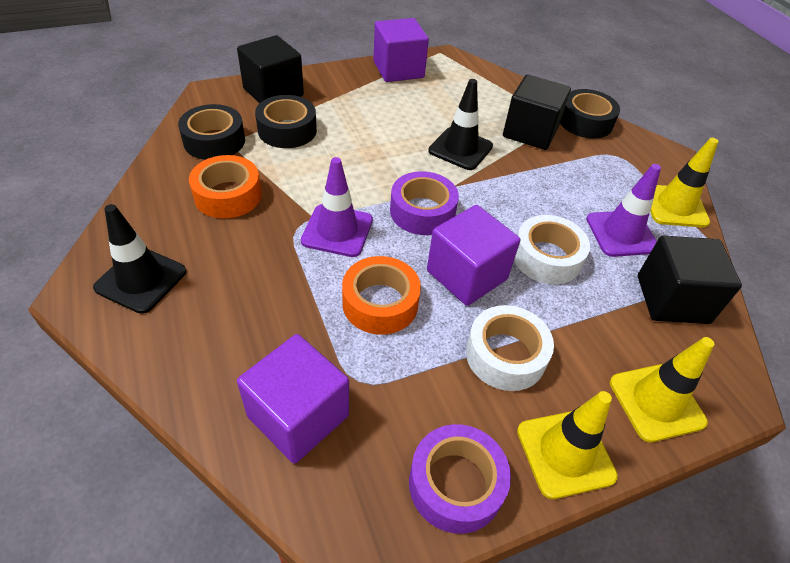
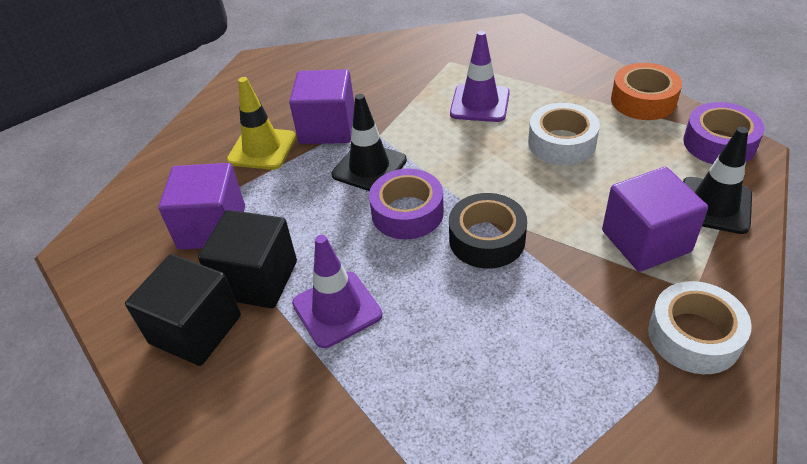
black cube: 3 -> 2
black tape: 3 -> 1
orange tape: 2 -> 1
yellow traffic cone: 3 -> 1

